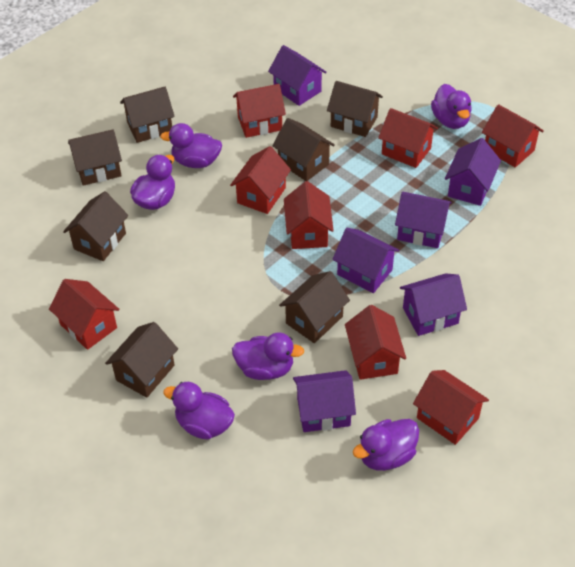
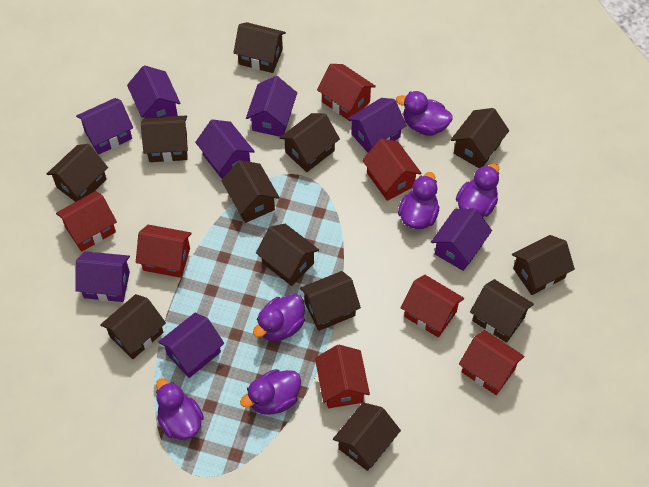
brown house: 7 -> 12
purple house: 6 -> 8
red house: 8 -> 7

